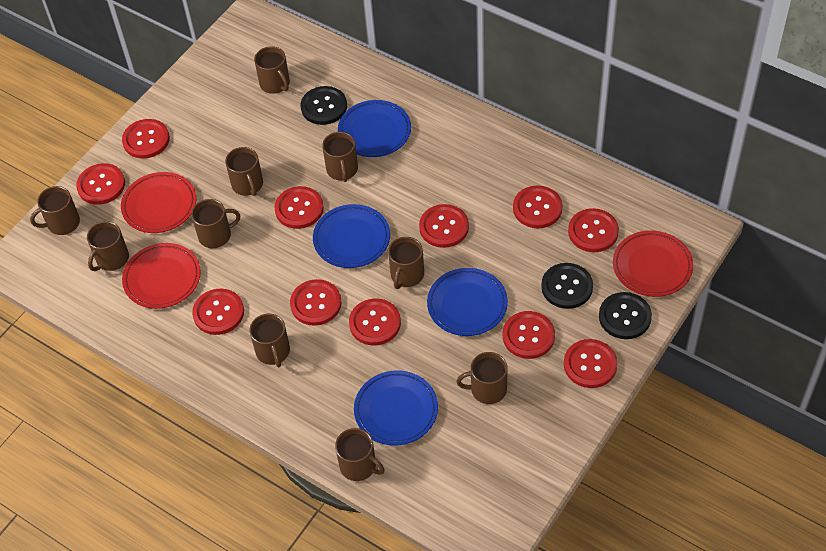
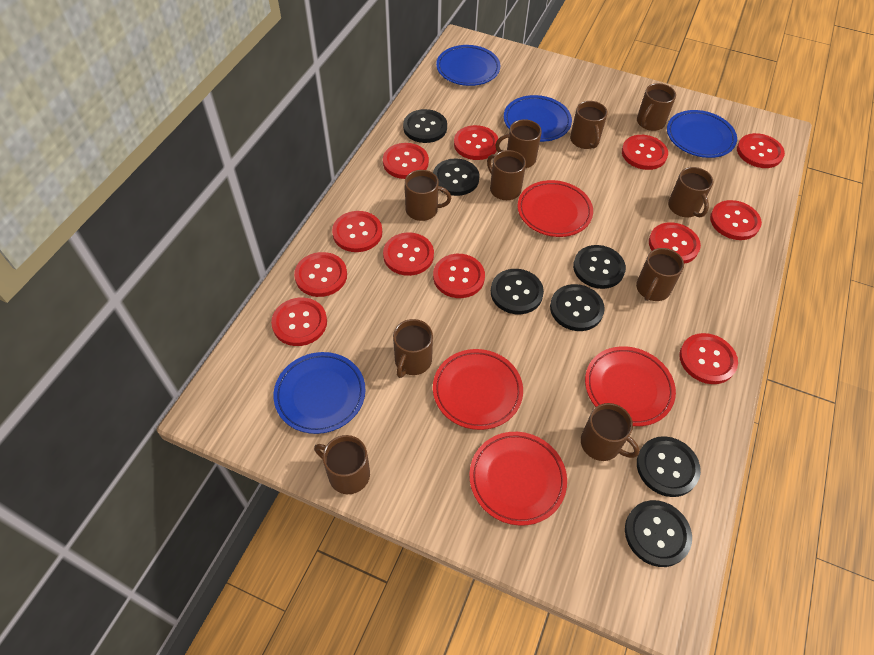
black button: 3 -> 7
red button: 11 -> 12
red plate: 3 -> 4

